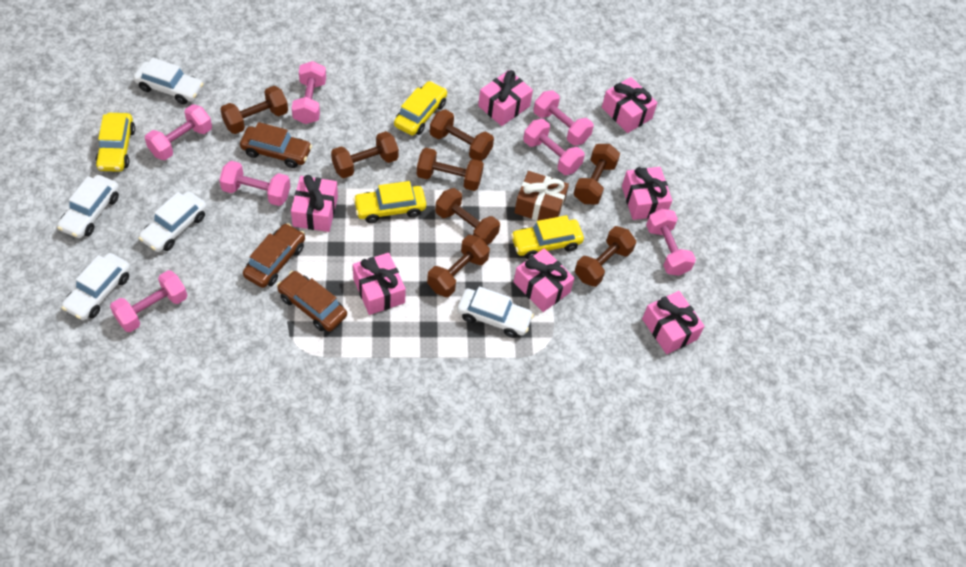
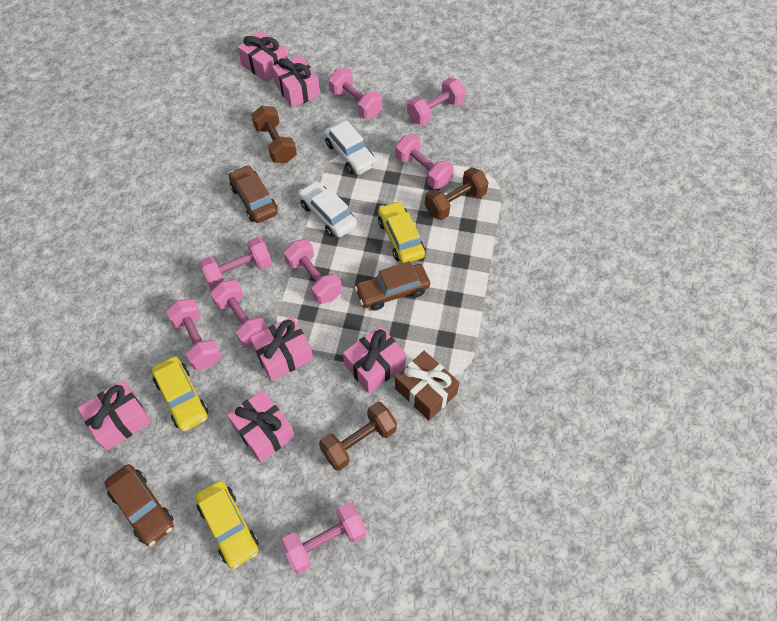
brown dumbbell: 8 -> 3
pink dumbbell: 7 -> 8
pink gift: 7 -> 6
white car: 5 -> 2
yellow car: 4 -> 3

